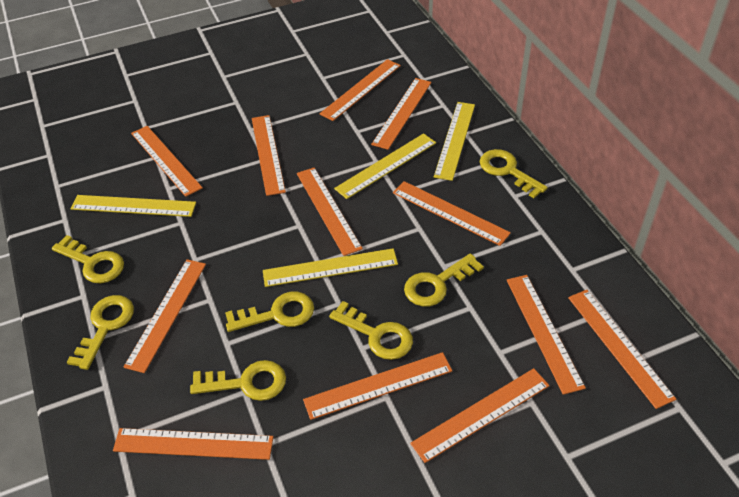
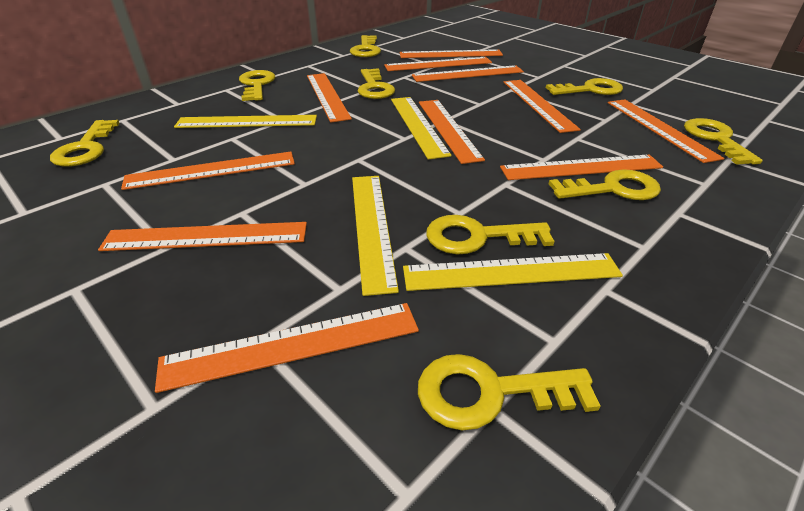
orange ruler: 12 -> 11
yellow key: 7 -> 9

